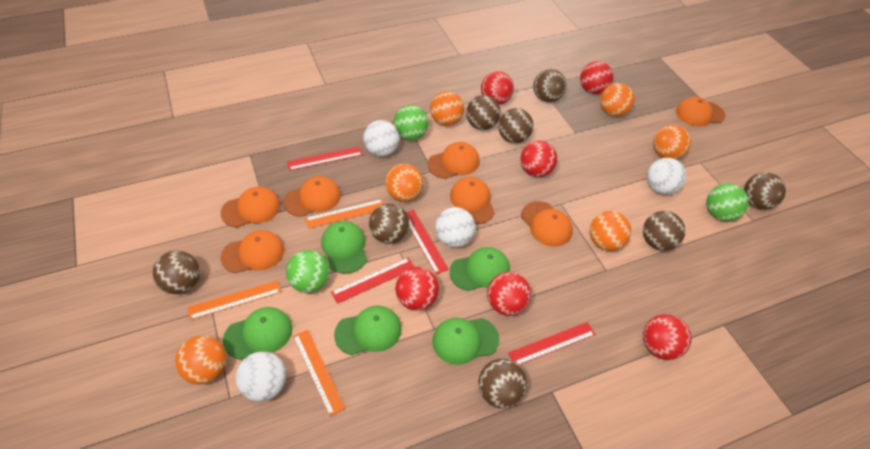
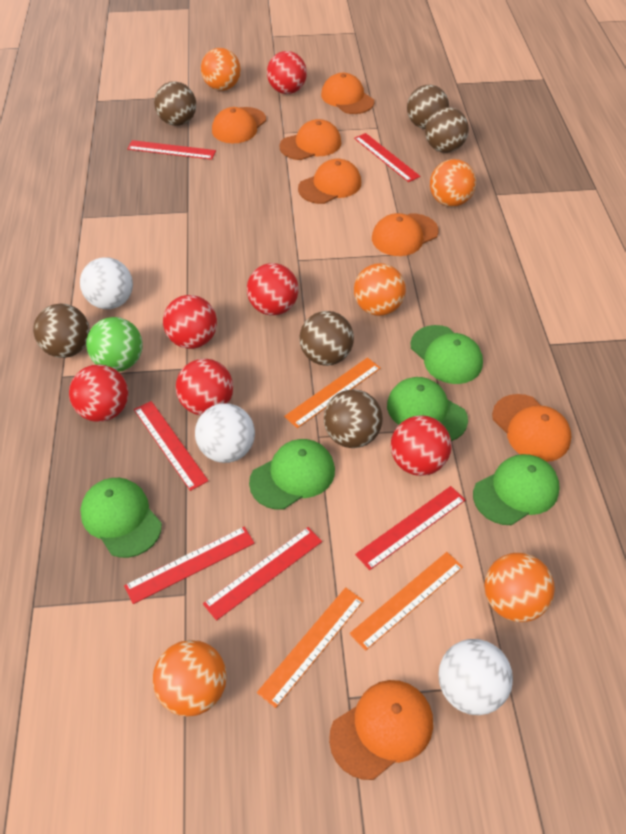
brown ball: 8 -> 6
green ball: 3 -> 1
orange ball: 6 -> 5
red ruler: 4 -> 6
white ball: 4 -> 3

